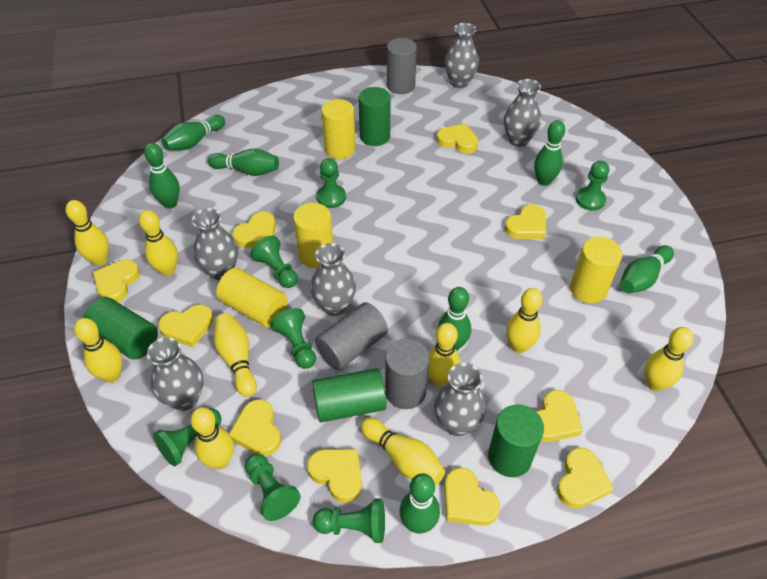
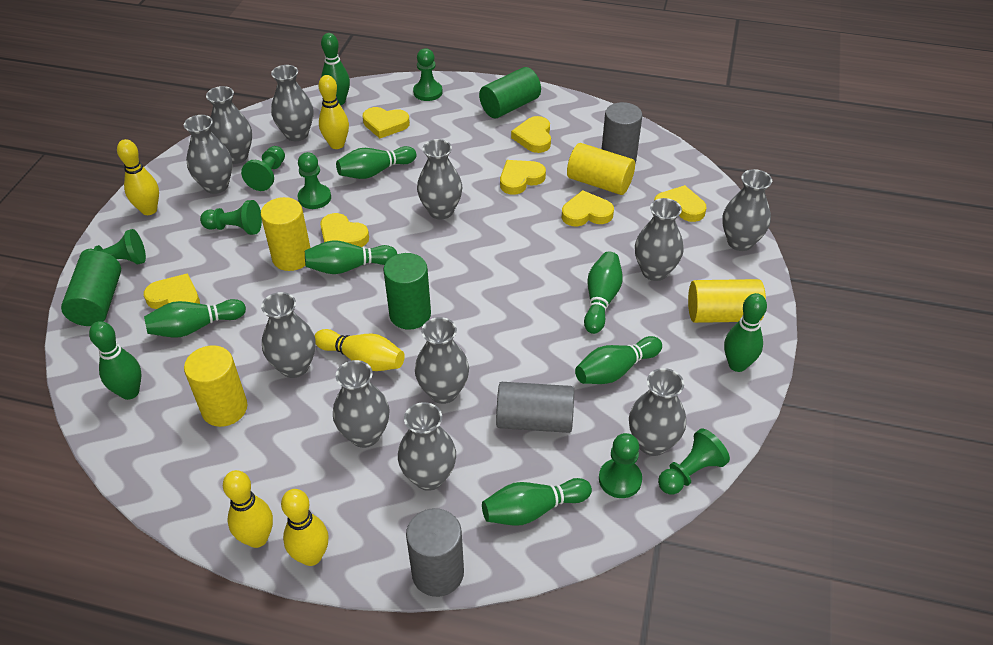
green bowling pin: 7 -> 9
green cylinder: 4 -> 3
grey vase: 6 -> 11
yellow bowling pin: 9 -> 5
yellow heart: 10 -> 7

